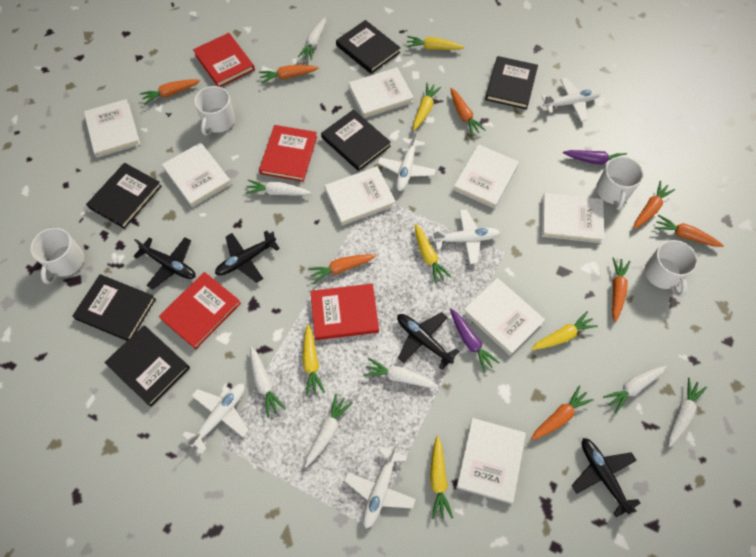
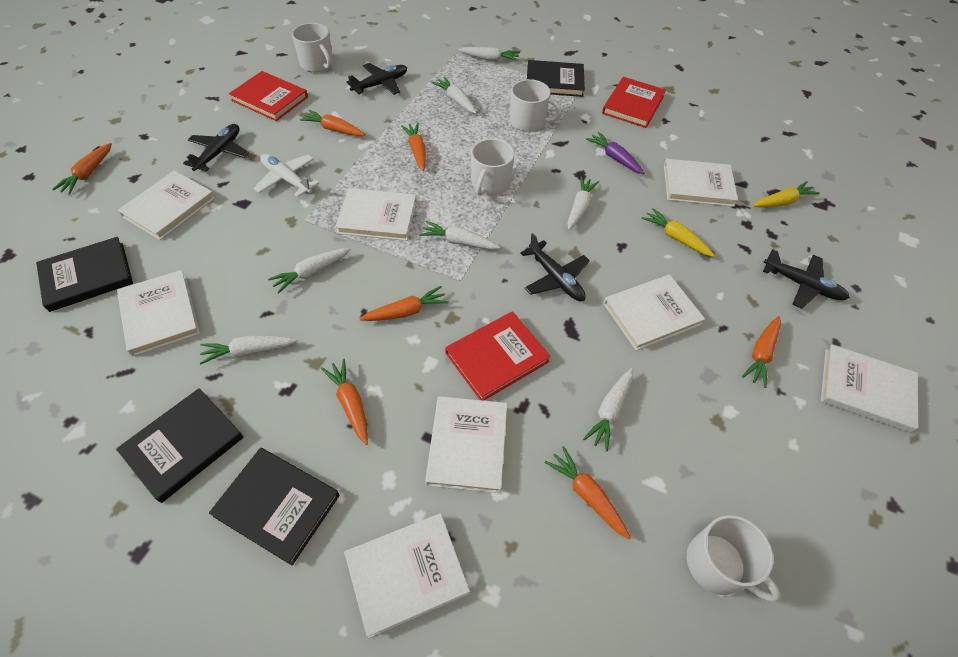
black book: 6 -> 4
orange carrot: 8 -> 7
purple carrot: 2 -> 1
red book: 4 -> 3
white plane: 5 -> 1
yellow carrot: 6 -> 2

